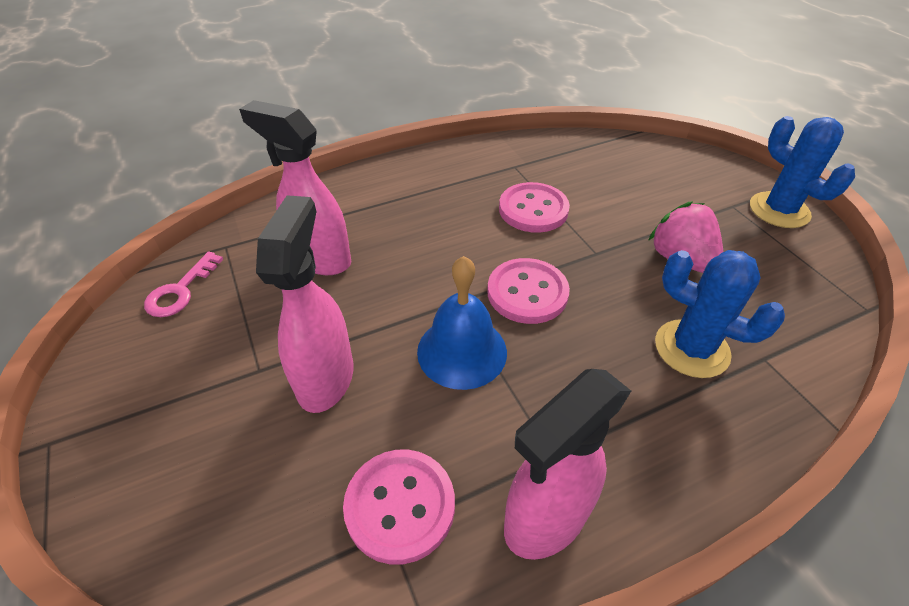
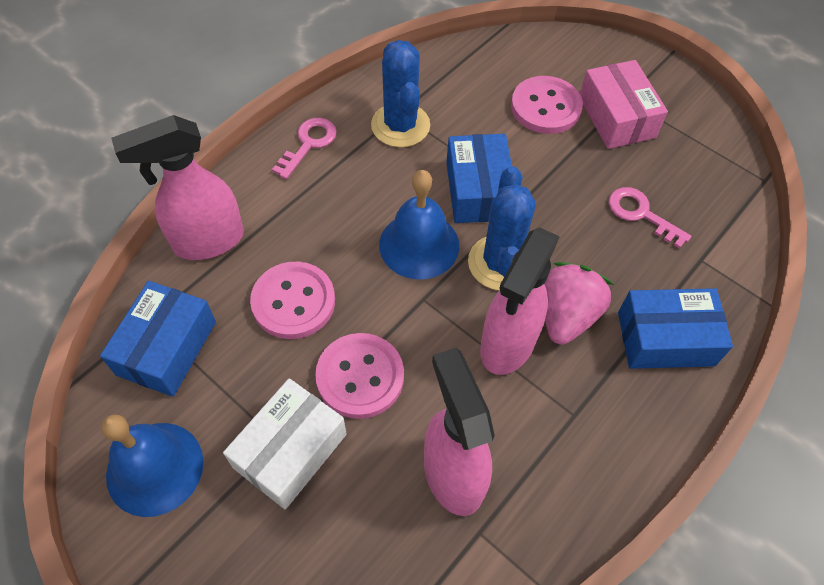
blue bell: 1 -> 2
blue box: 0 -> 3
pink box: 0 -> 1
pink key: 1 -> 2
white box: 0 -> 1

